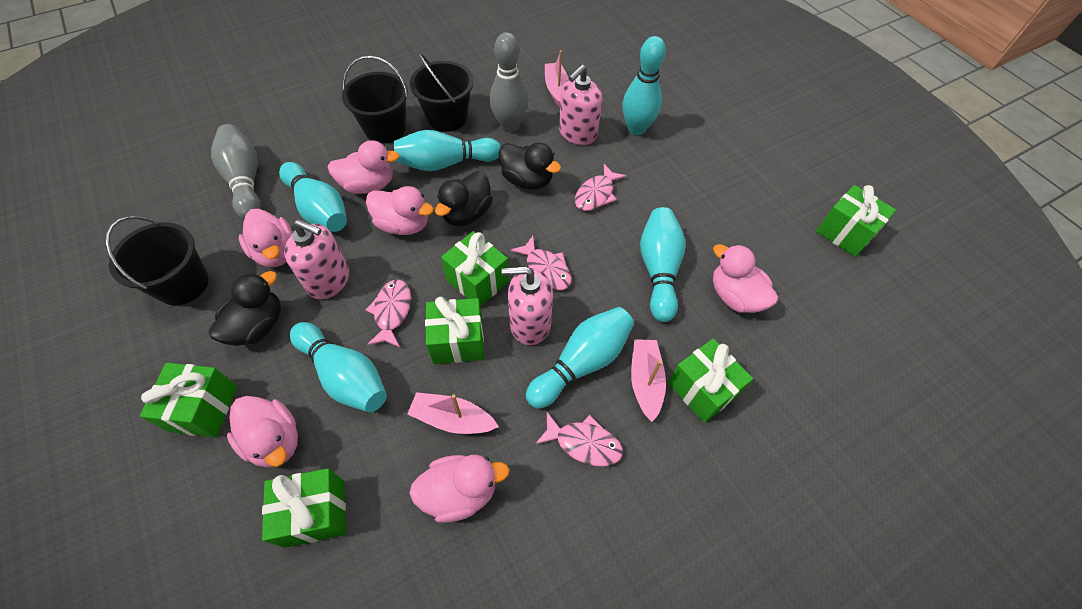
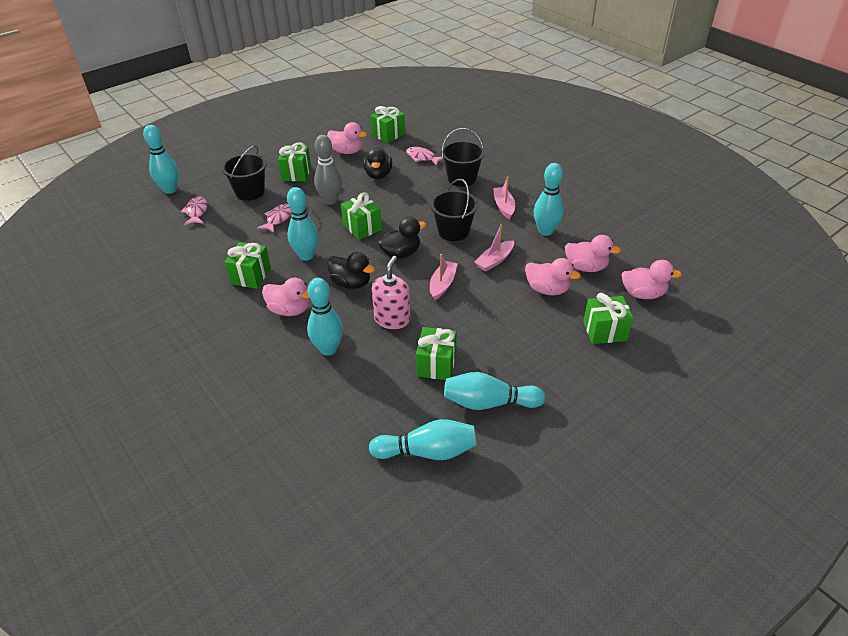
grey bowling pin: 2 -> 1
pink duck: 6 -> 5
pink fish: 4 -> 3
pink soap dispenser: 3 -> 1

